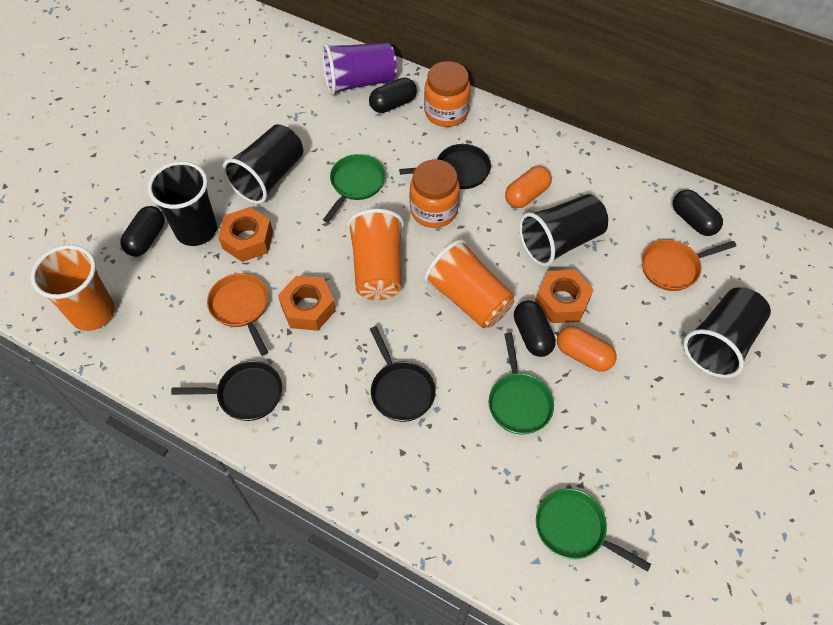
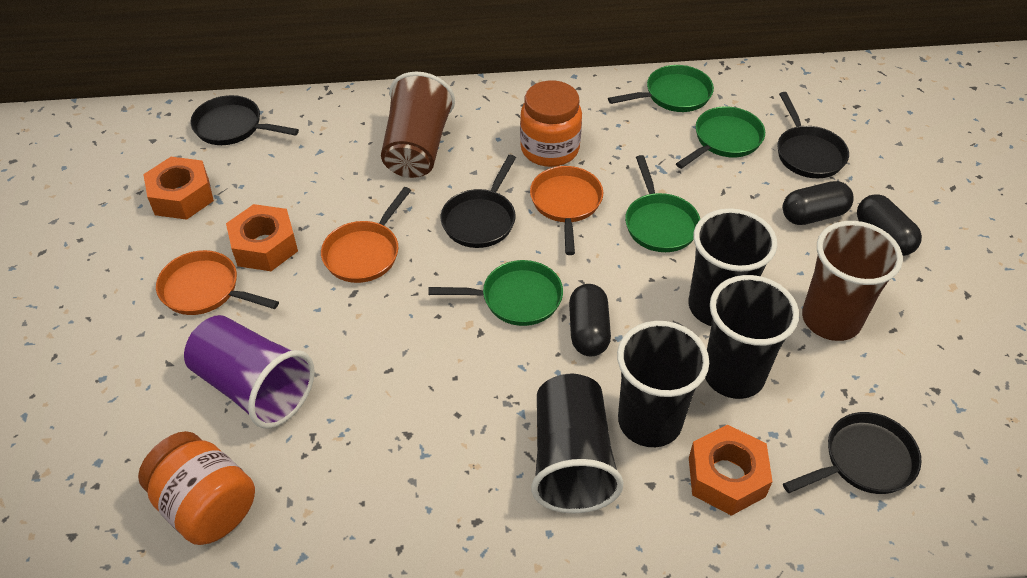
black capsule: 4 -> 3
black pan: 3 -> 4
brown cup: 0 -> 2
green pan: 3 -> 4
orange capsule: 2 -> 0
orange cup: 3 -> 0
orange pan: 2 -> 3

